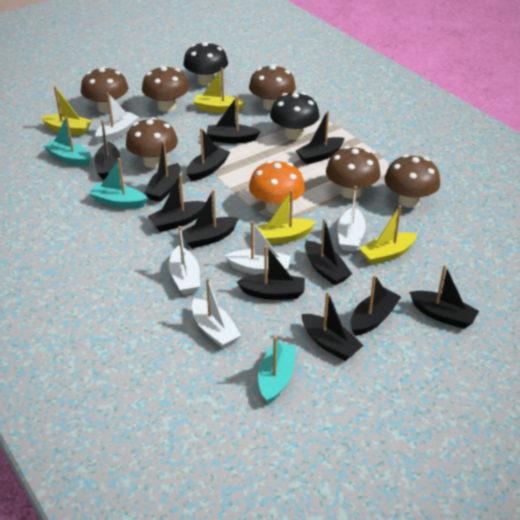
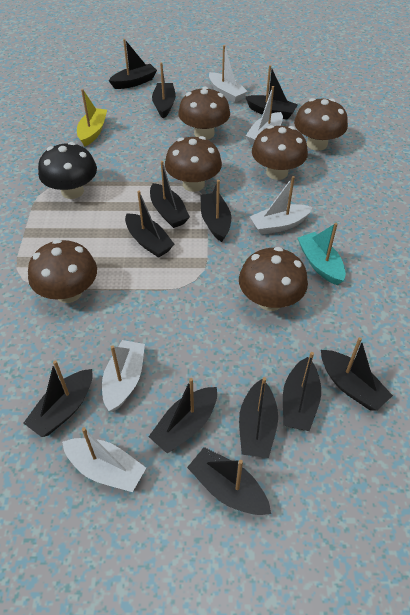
black mushroom: 2 -> 1
orange mushroom: 1 -> 0
turquoise boat: 3 -> 1
yellow boat: 4 -> 1

